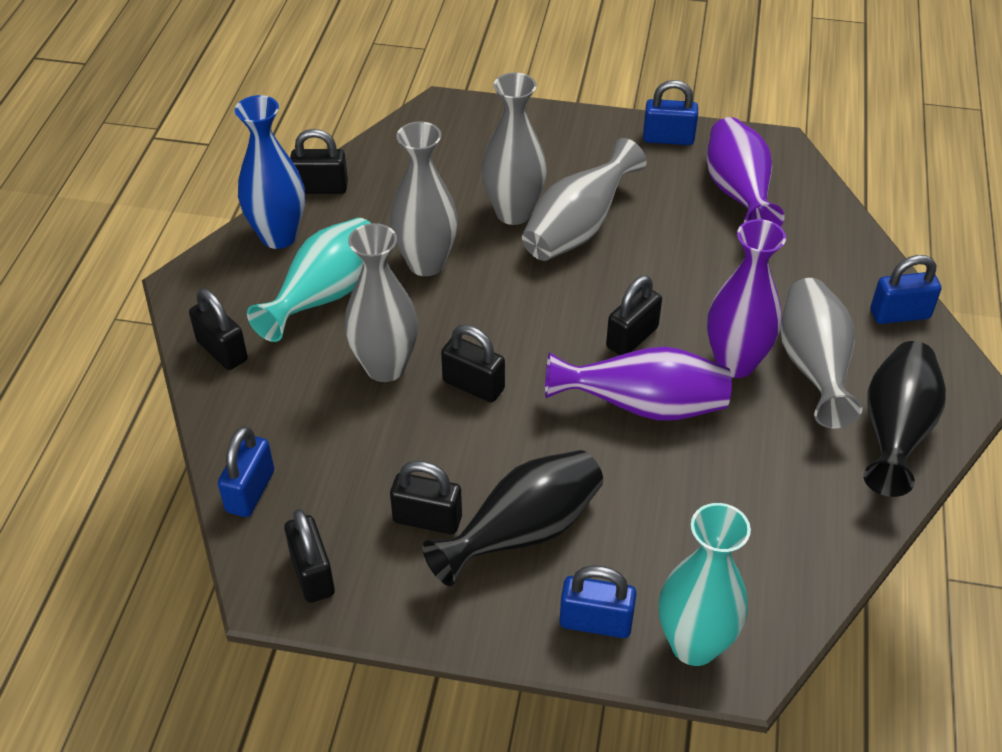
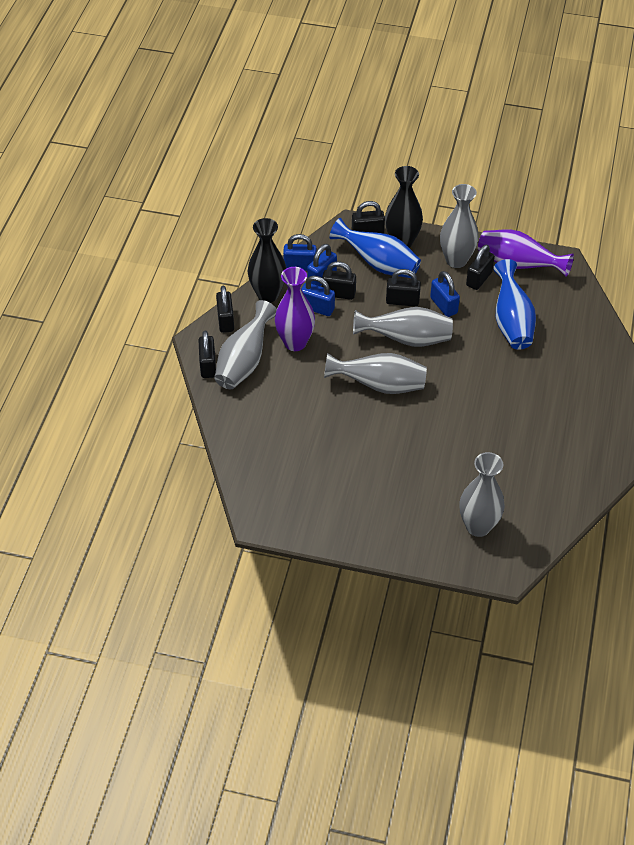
blue vase: 1 -> 2
purple vase: 3 -> 2
turquoise vase: 2 -> 0

